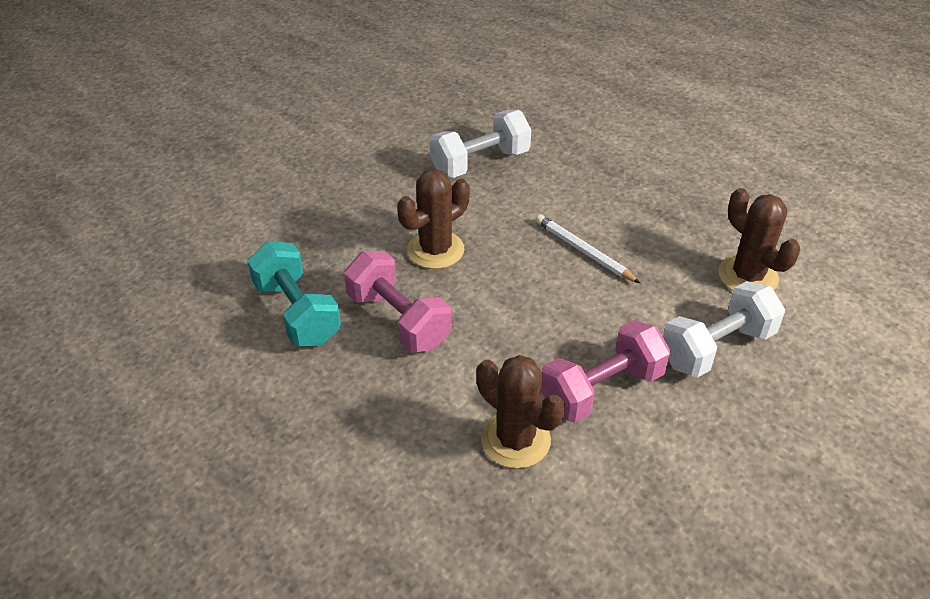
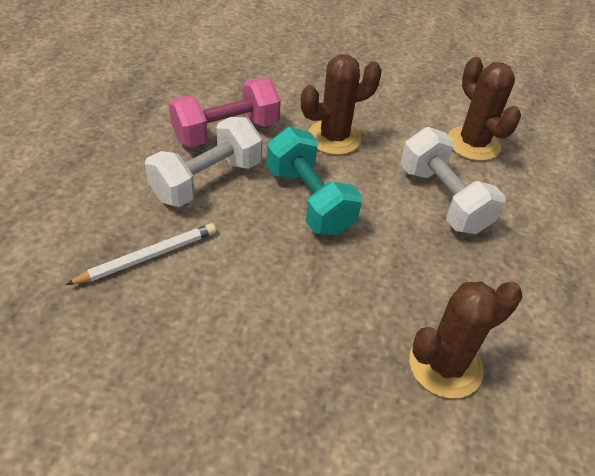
pink dumbbell: 2 -> 1

